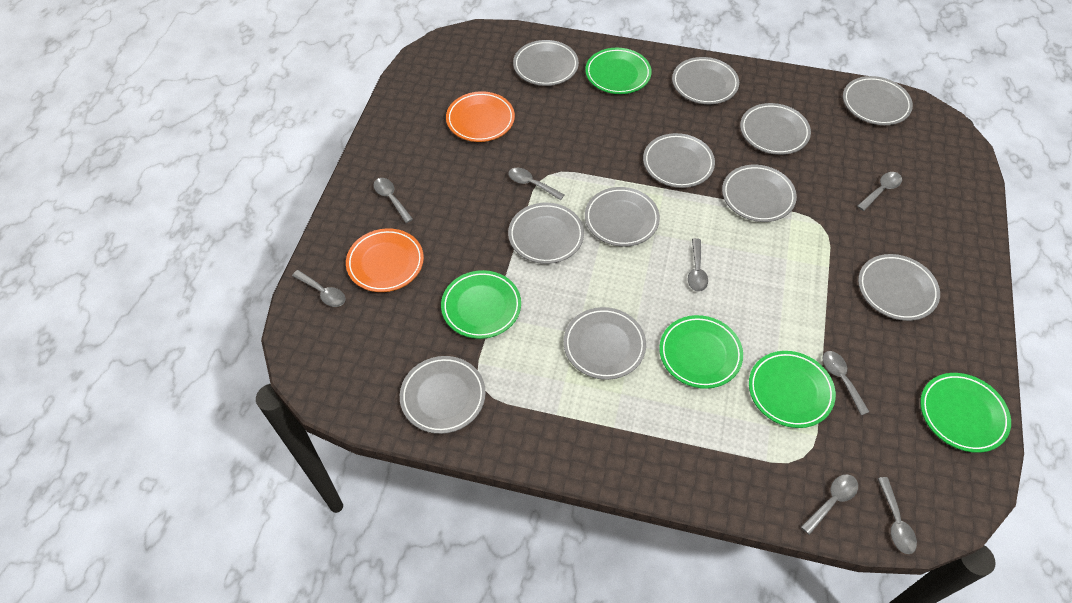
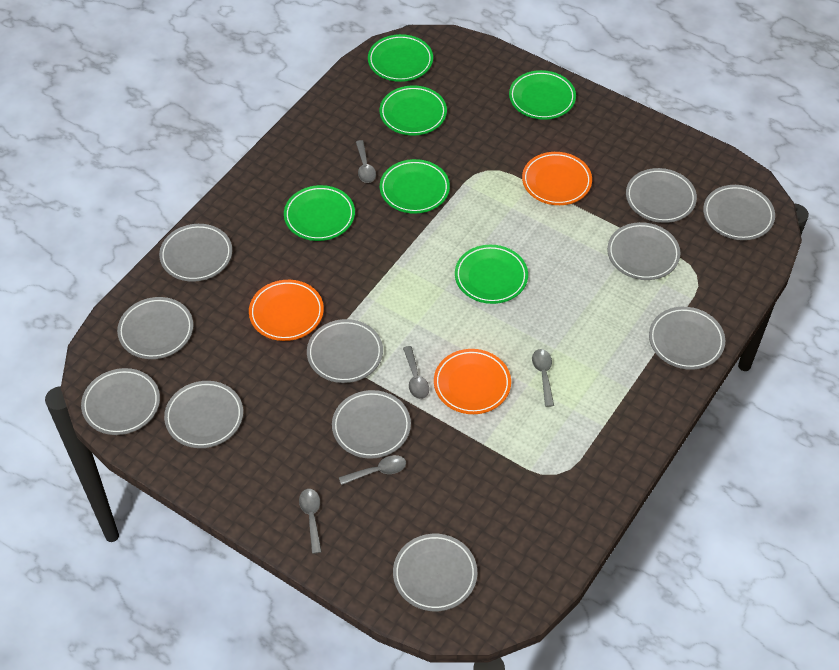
green plate: 5 -> 6
grey spoon: 8 -> 5
orange plate: 2 -> 3

